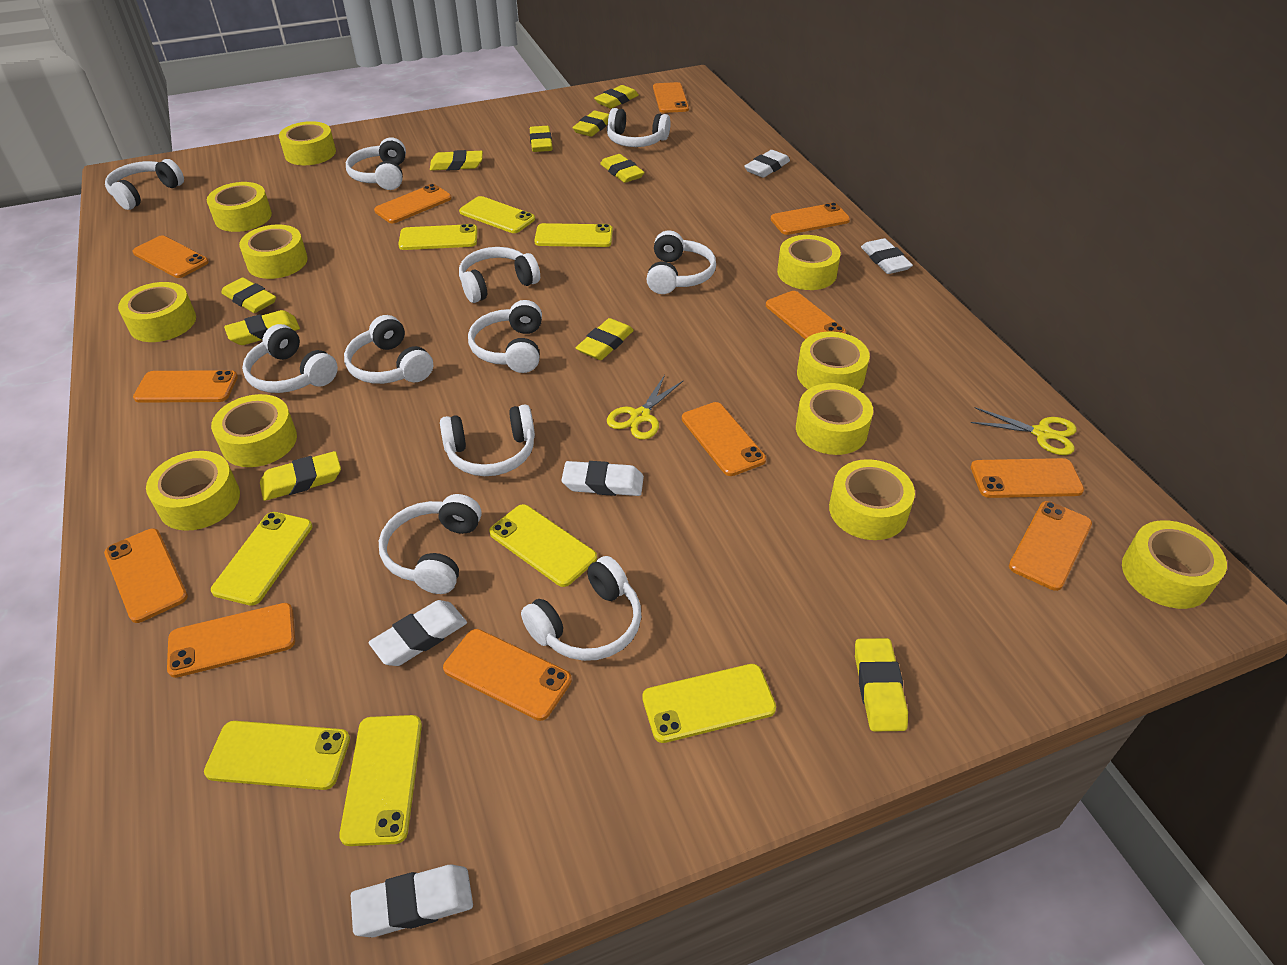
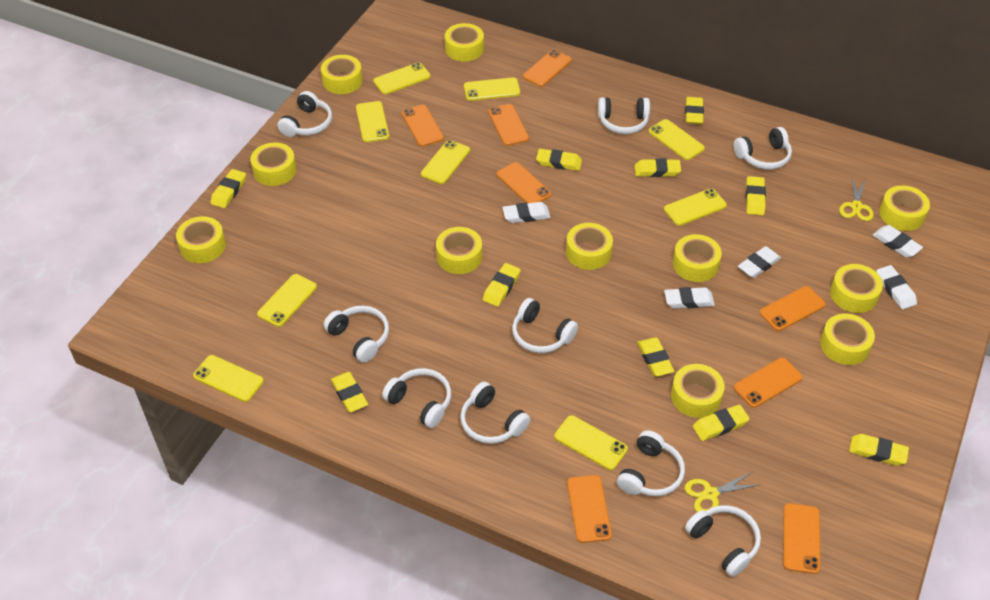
orange phone: 12 -> 8
white headphones: 11 -> 9
yellow phone: 8 -> 9

